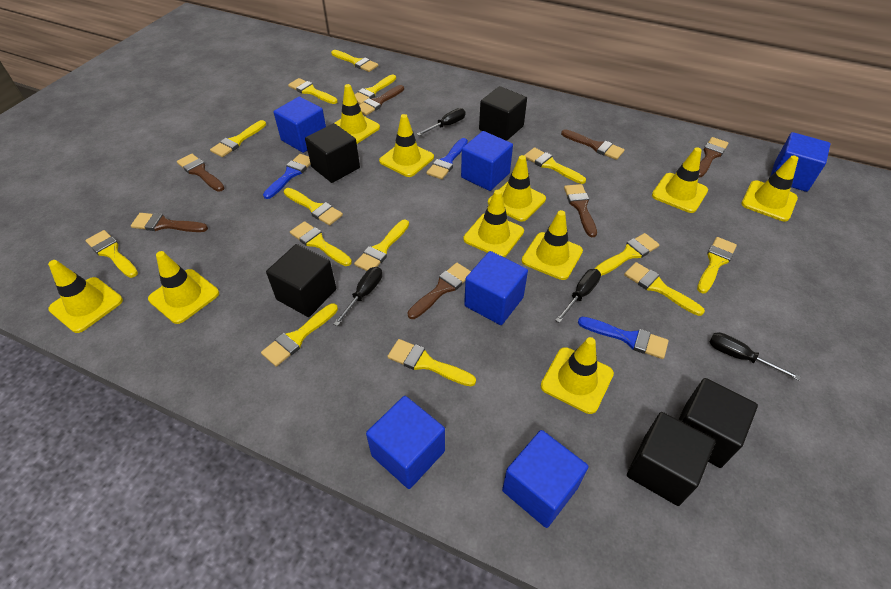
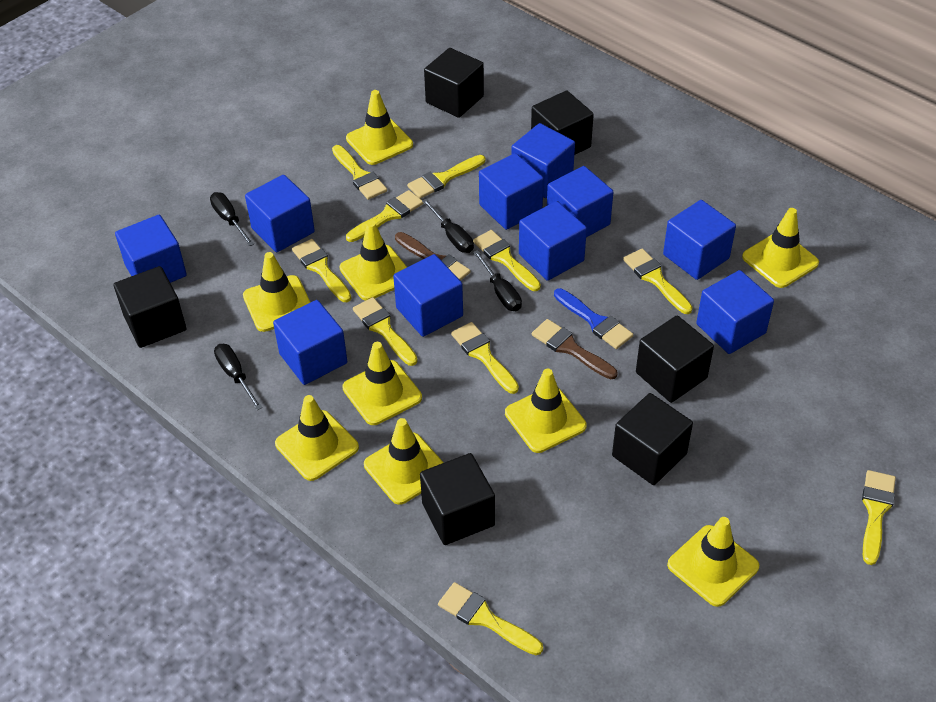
black cube: 5 -> 6
blue brush: 3 -> 1
blue cube: 6 -> 10
brown brush: 7 -> 2
yellow brush: 14 -> 10
yellow traffic cone: 10 -> 9

